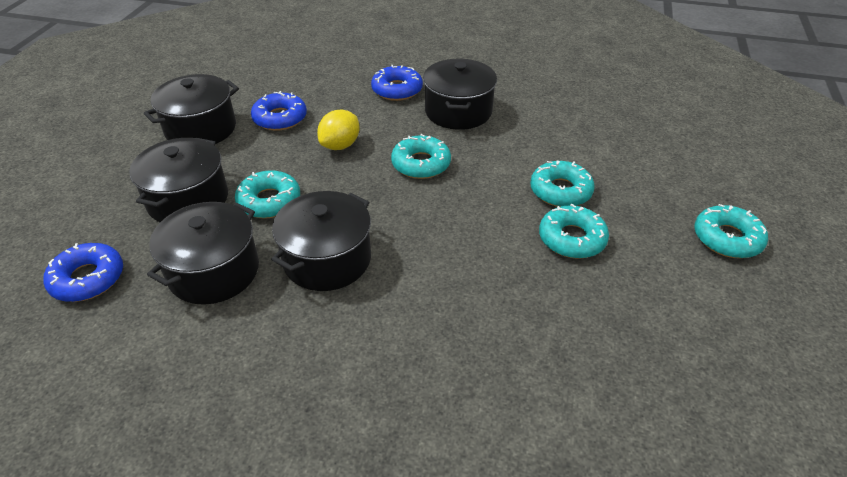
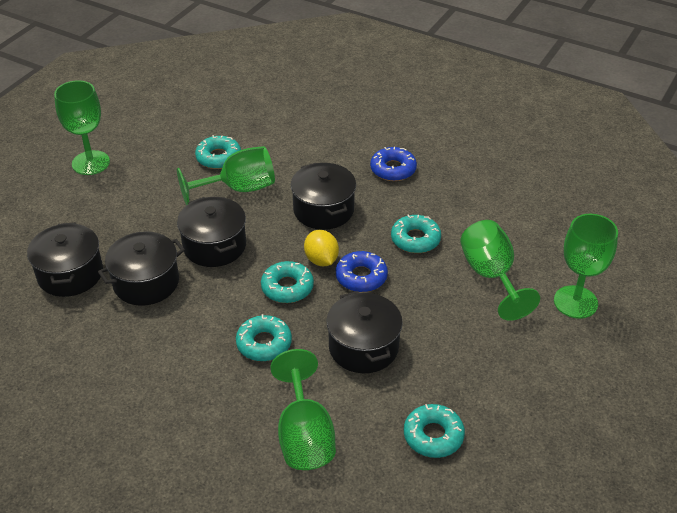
blue donut: 3 -> 2
green goblet: 0 -> 5

